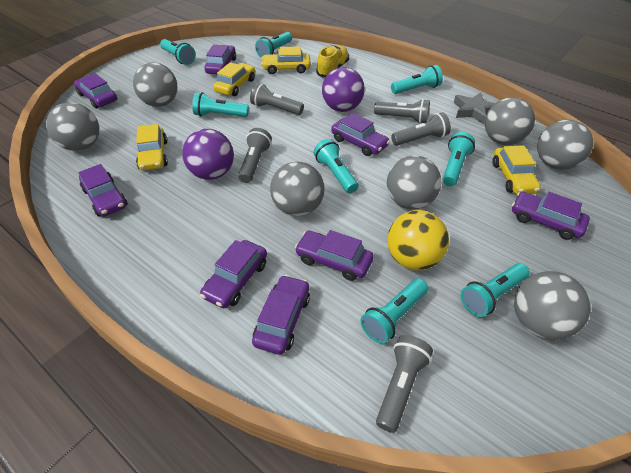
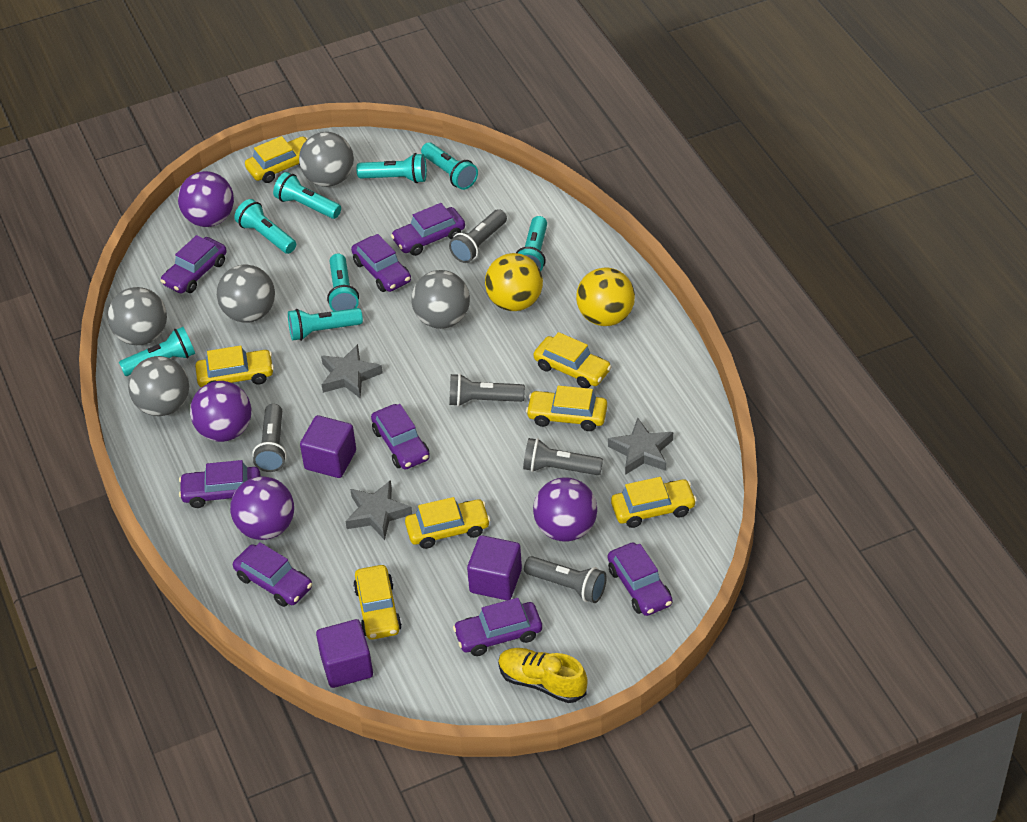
grey ball: 7 -> 5
grey star: 1 -> 3
purple ball: 2 -> 4
purple cube: 0 -> 3
yellow ball: 1 -> 2
yellow car: 4 -> 7

